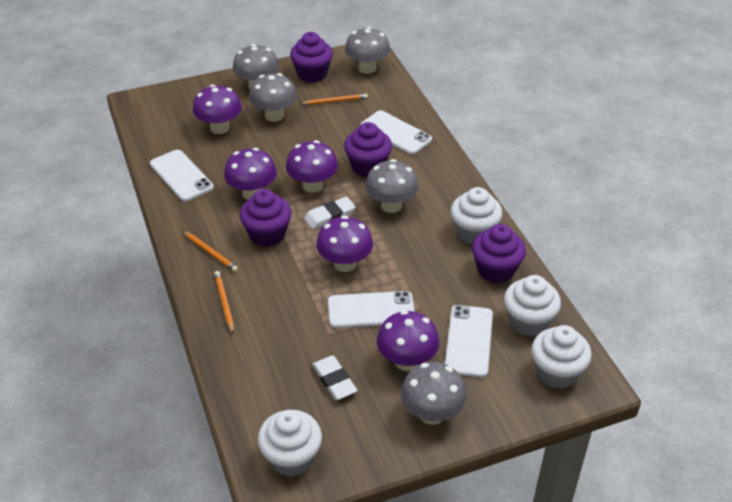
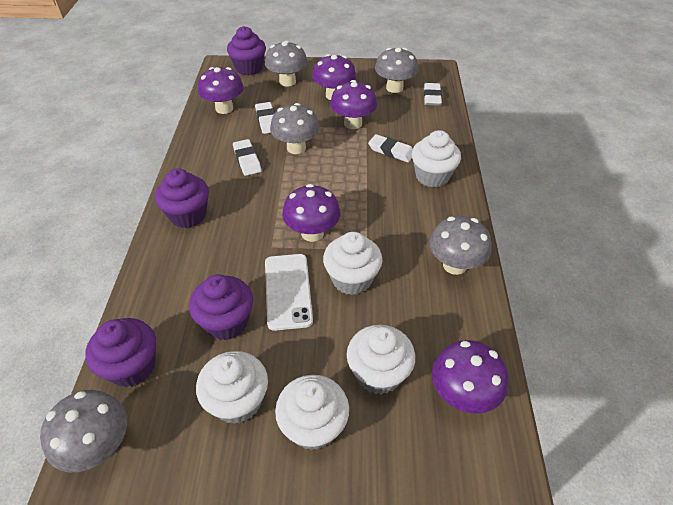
orange pencil: 3 -> 0
white cupcake: 4 -> 5
white eraser: 2 -> 4
white phone: 4 -> 1

